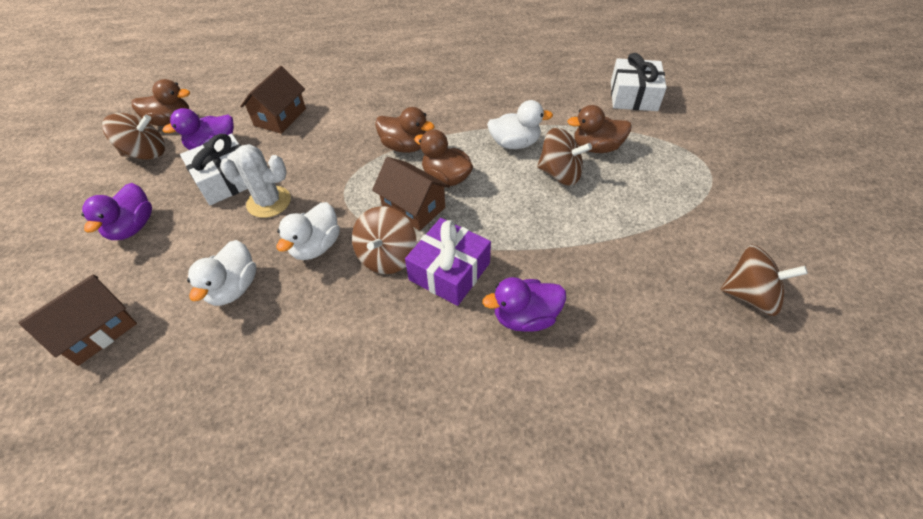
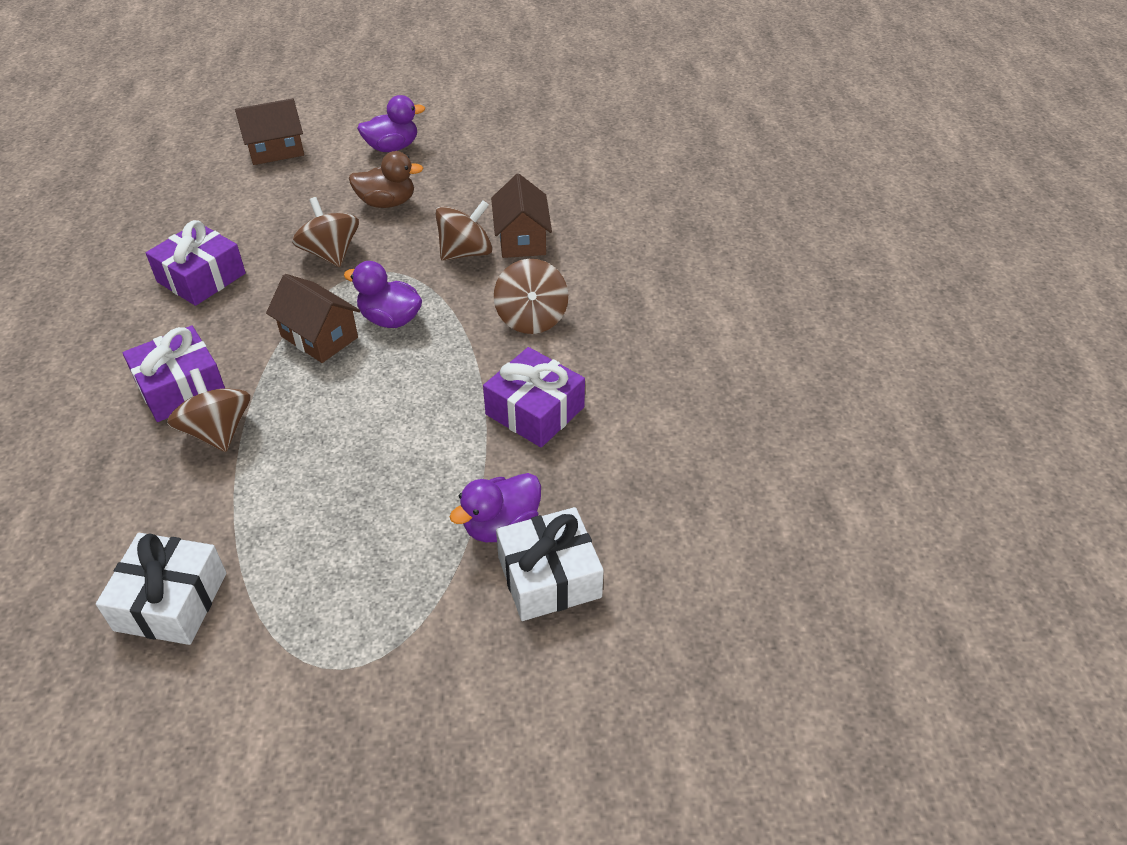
brown duck: 4 -> 1
purple gift: 1 -> 3
white cactus: 1 -> 0
white duck: 3 -> 0

